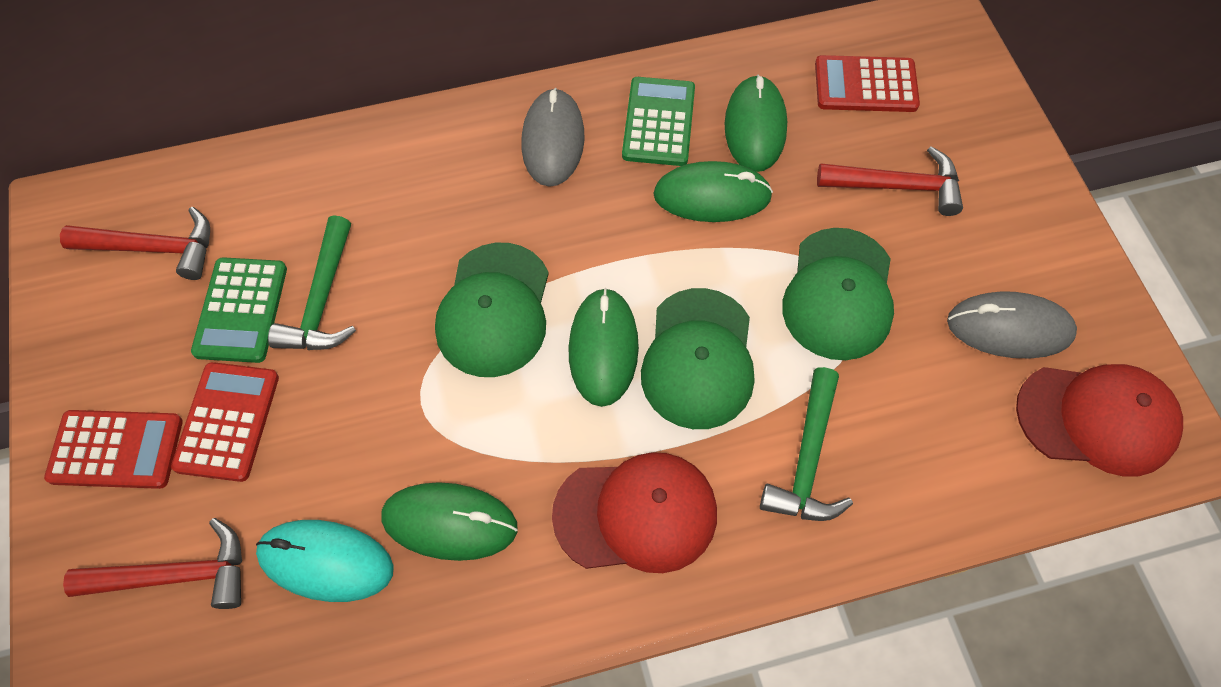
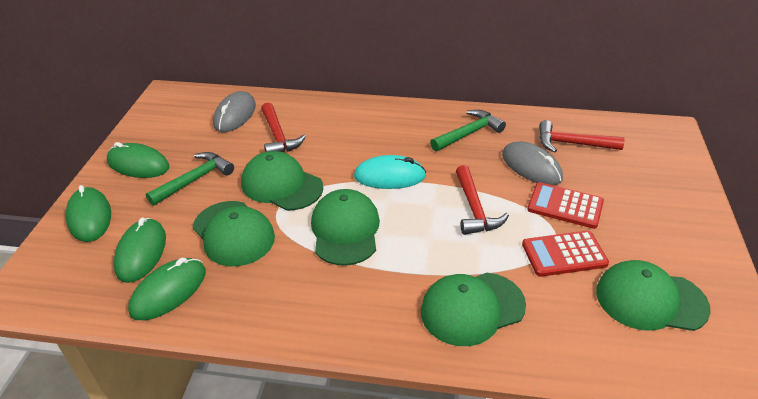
green calculator: 2 -> 0
green cap: 3 -> 5
red calculator: 3 -> 2
red cap: 2 -> 0

